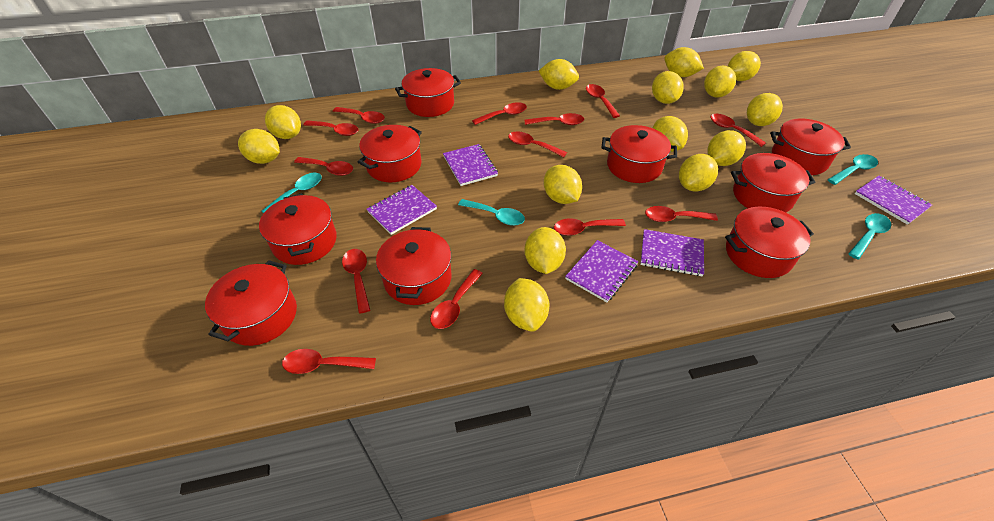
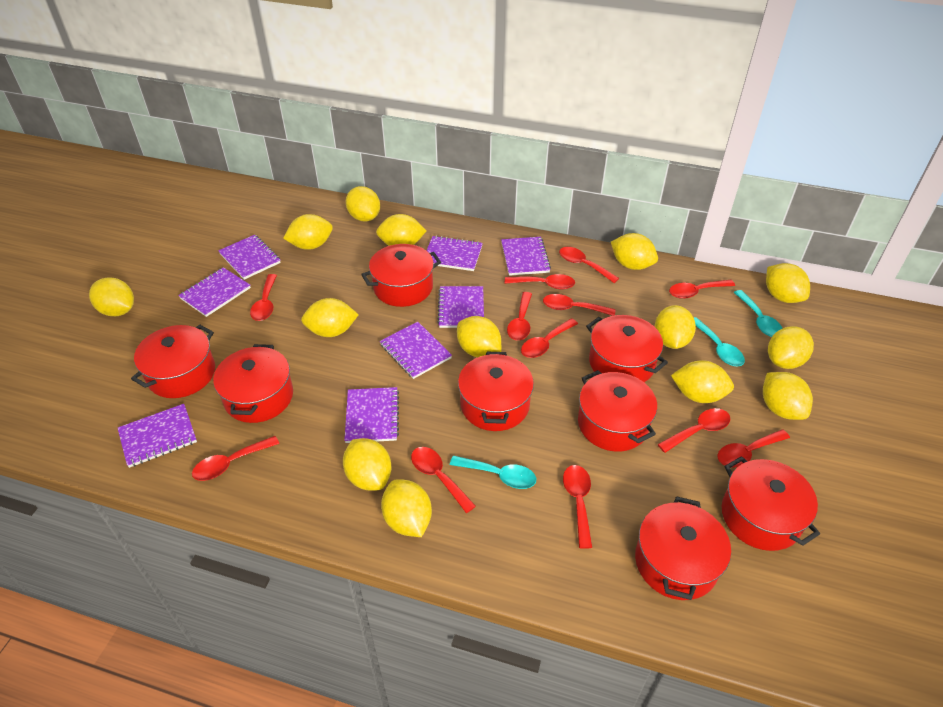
purple notebook: 5 -> 8
red pot: 9 -> 8
red spoon: 13 -> 12
turquoise spoon: 4 -> 3

